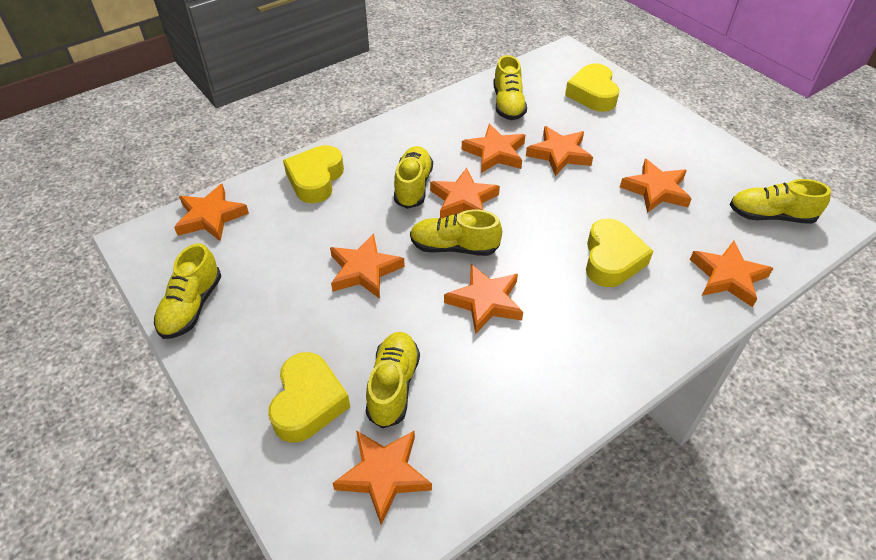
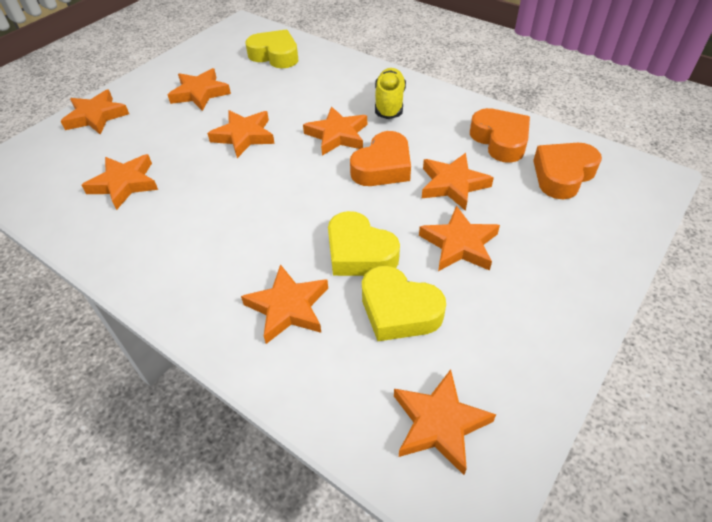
orange heart: 0 -> 3
yellow heart: 4 -> 3
yellow shoe: 6 -> 1

